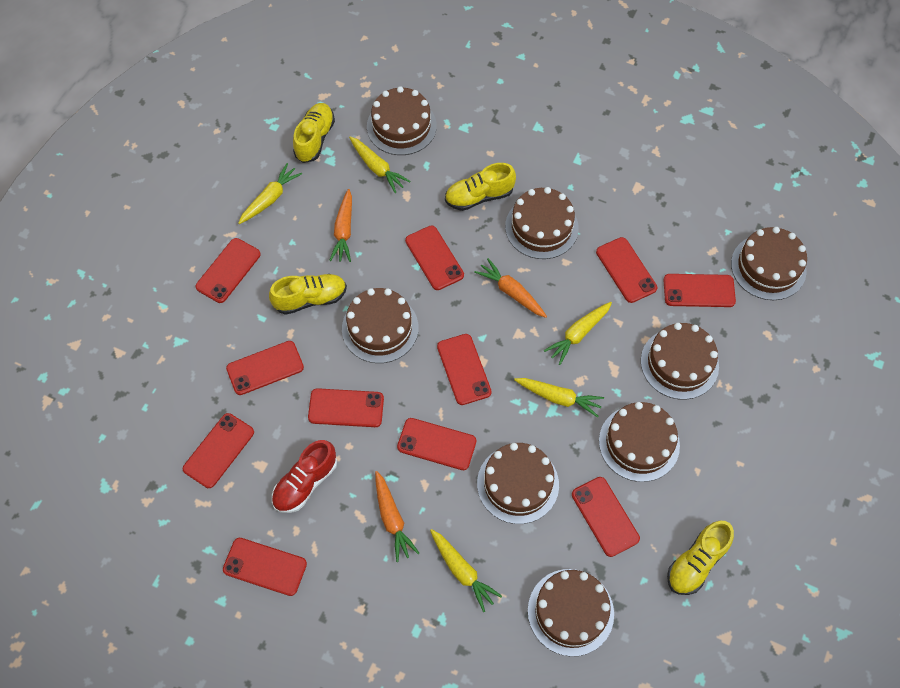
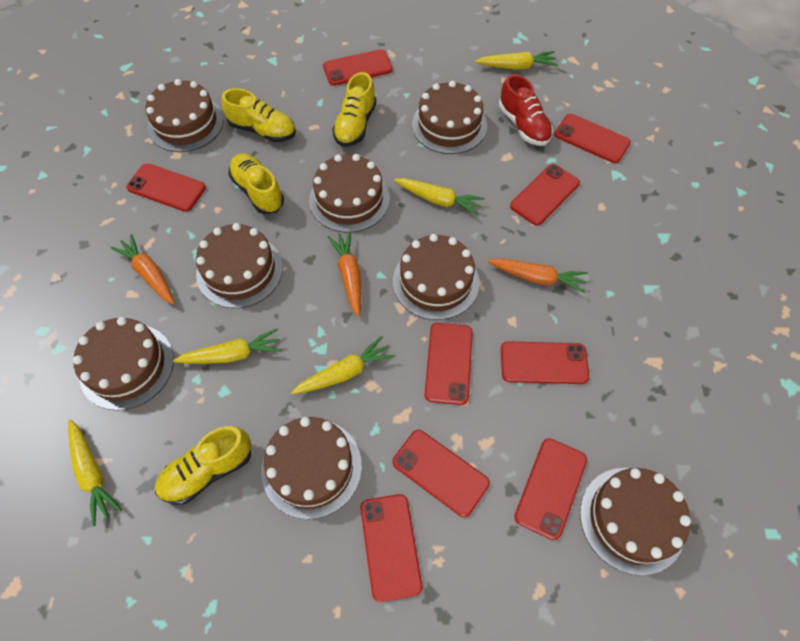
red phone: 11 -> 9

